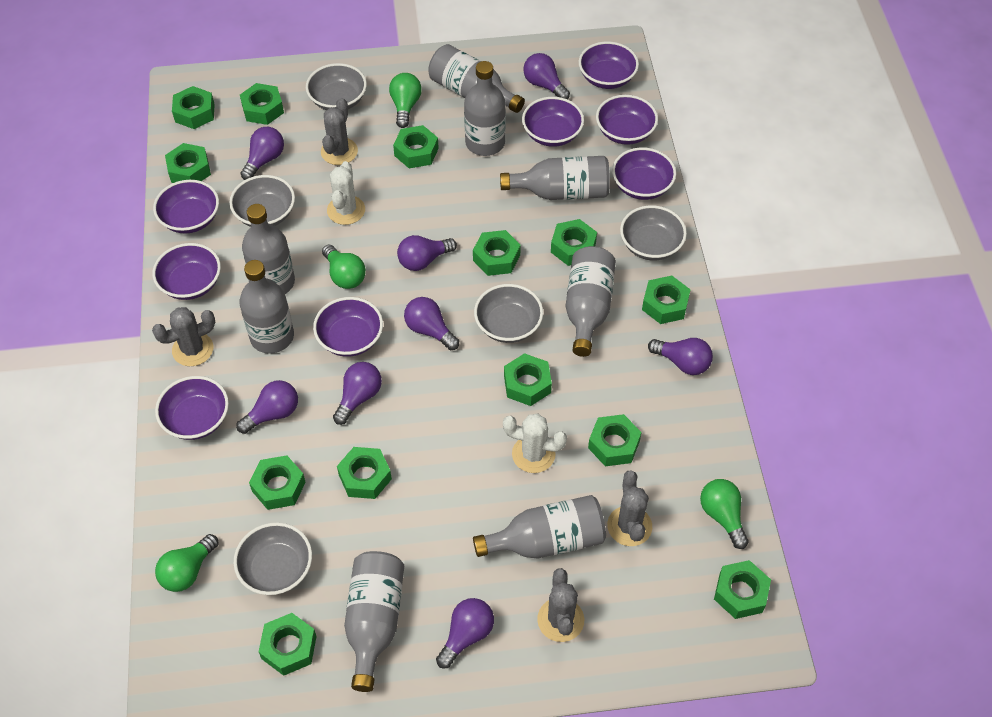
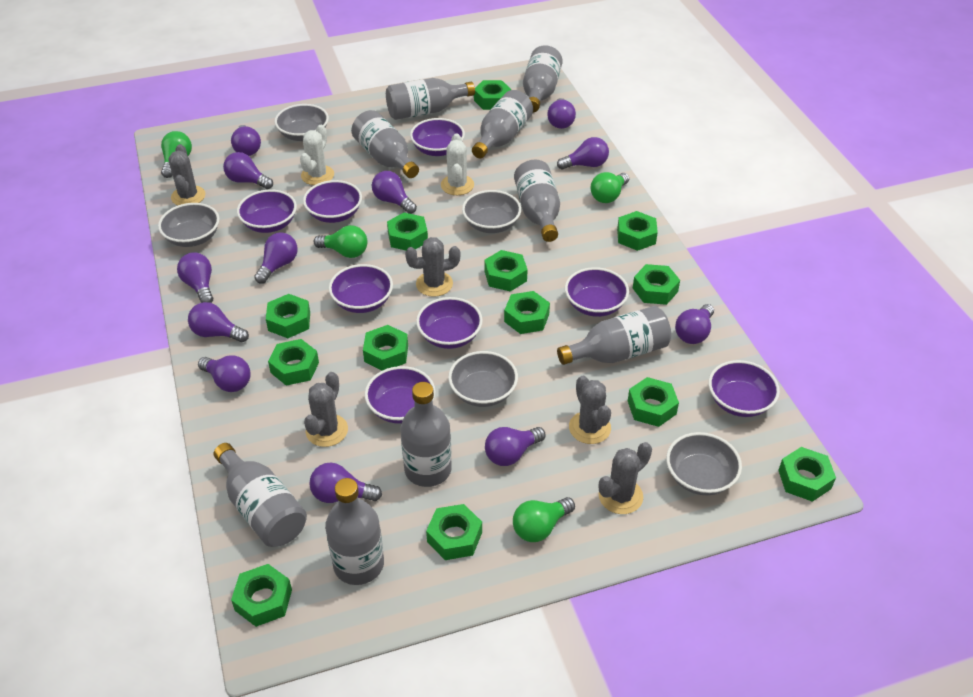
grey bottle: 8 -> 9
grey cactus: 4 -> 5
purple light bulb: 8 -> 12

